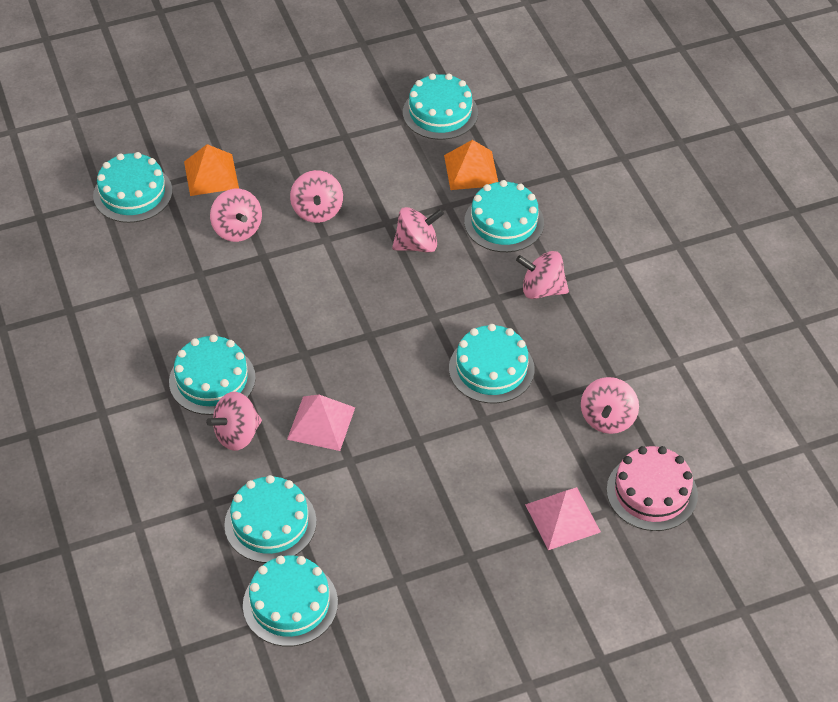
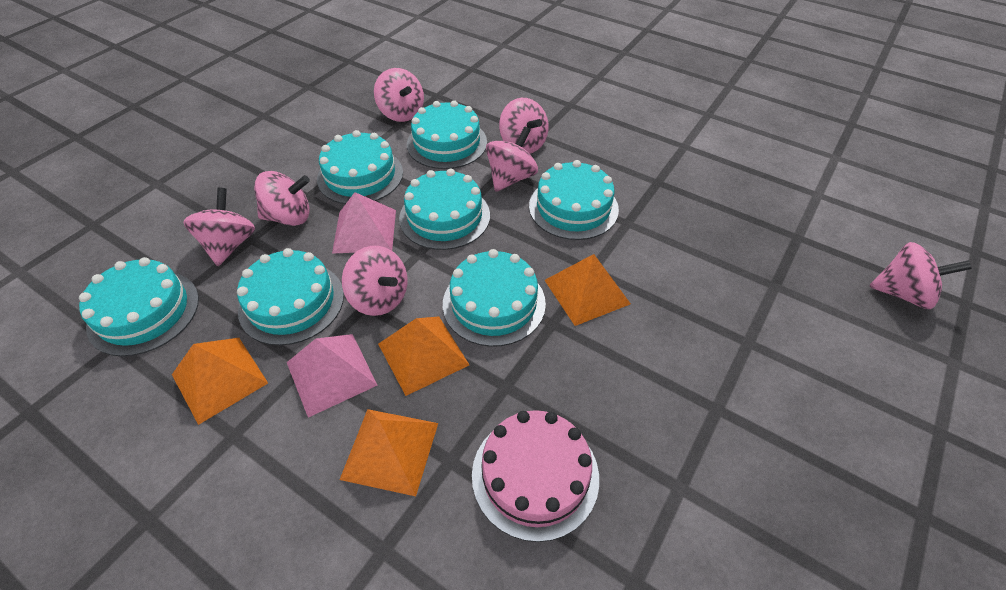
orange pyramid: 2 -> 4
pink spinning top: 6 -> 7

